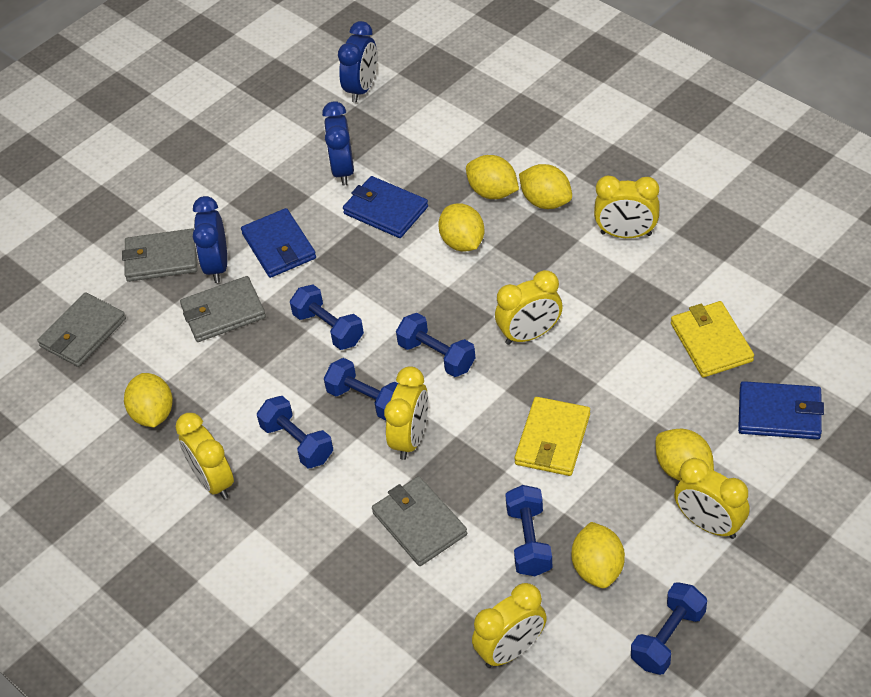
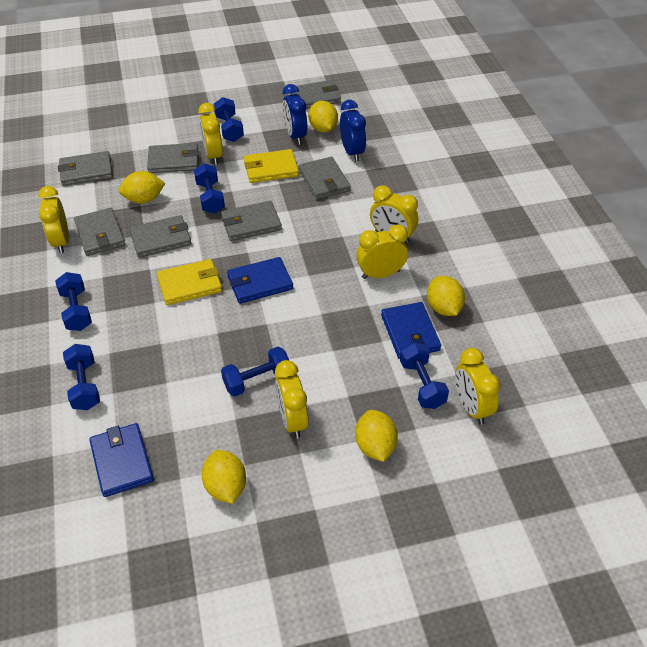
blue clock: 3 -> 2
grey wallet: 4 -> 7
yellow lemon: 6 -> 5

